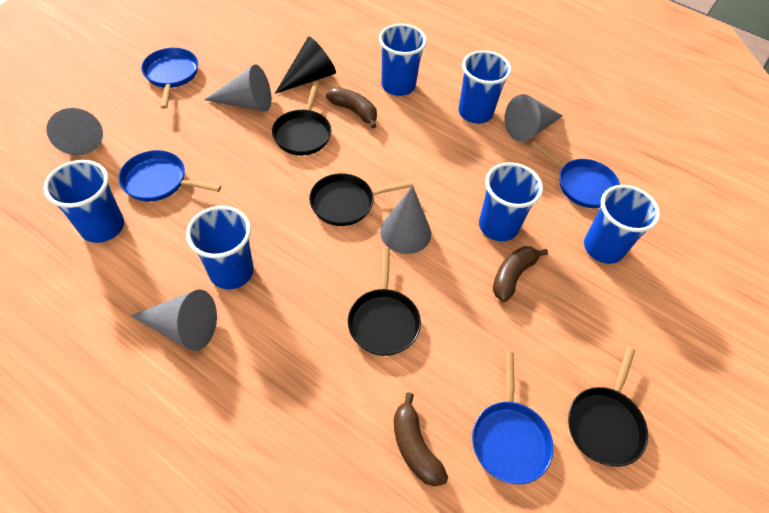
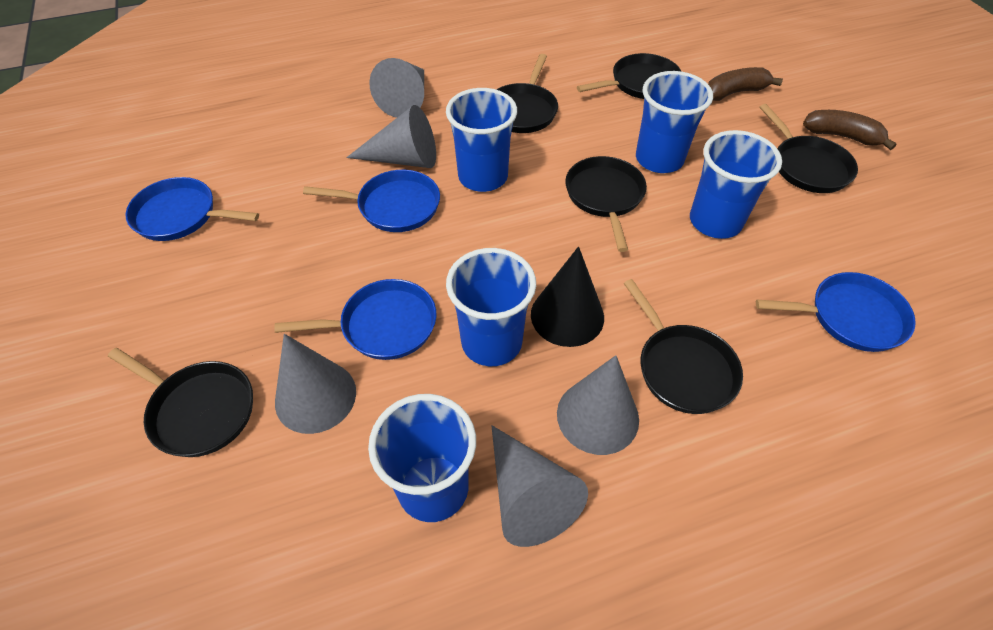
black pan: 4 -> 6
blue cup: 6 -> 5
brown banana: 3 -> 2

